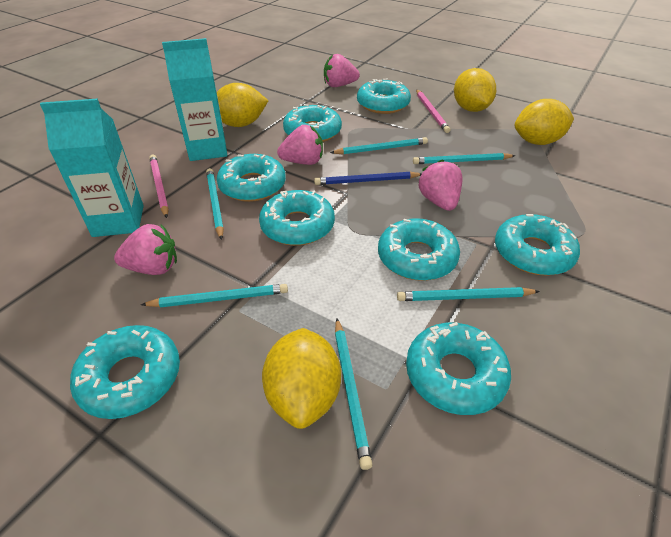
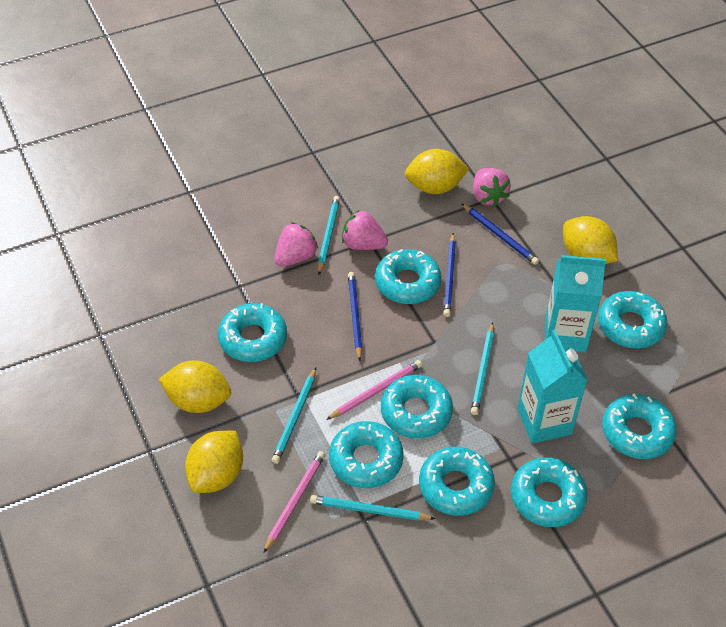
blue pencil: 1 -> 3
pink strawberry: 4 -> 3
turquoise pencil: 6 -> 4

